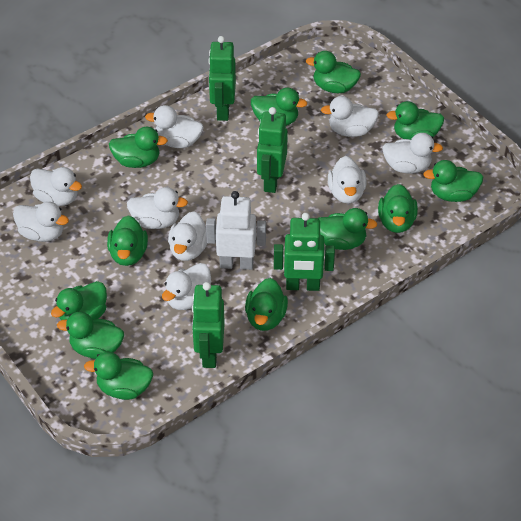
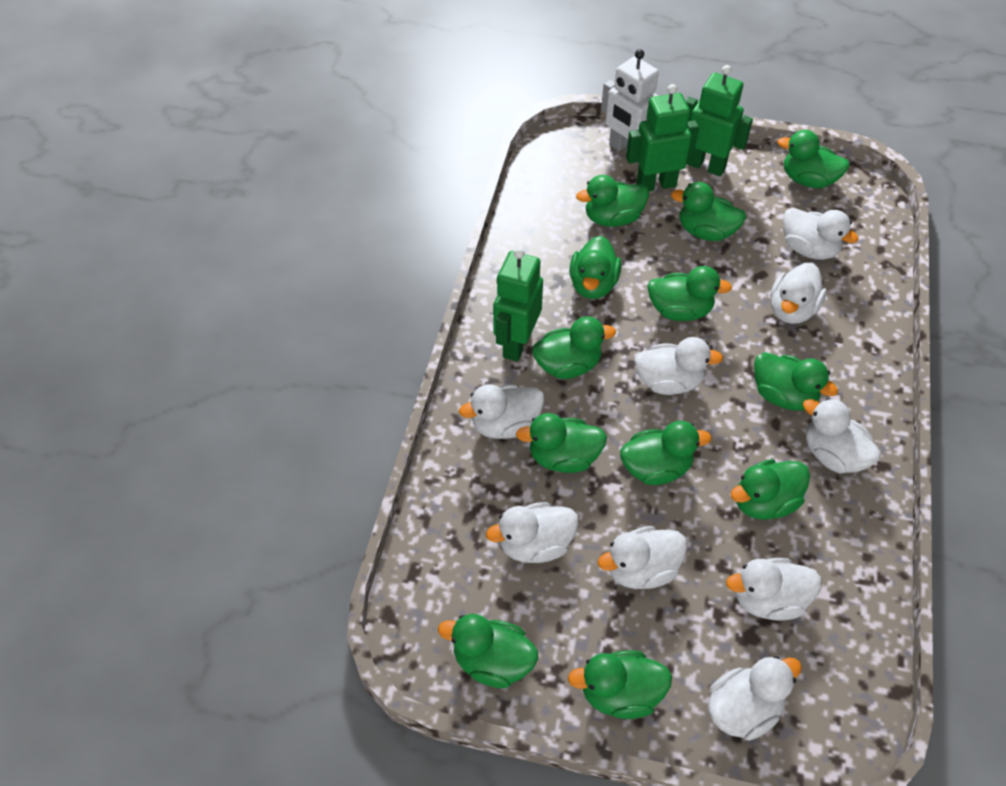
green robot: 4 -> 3

